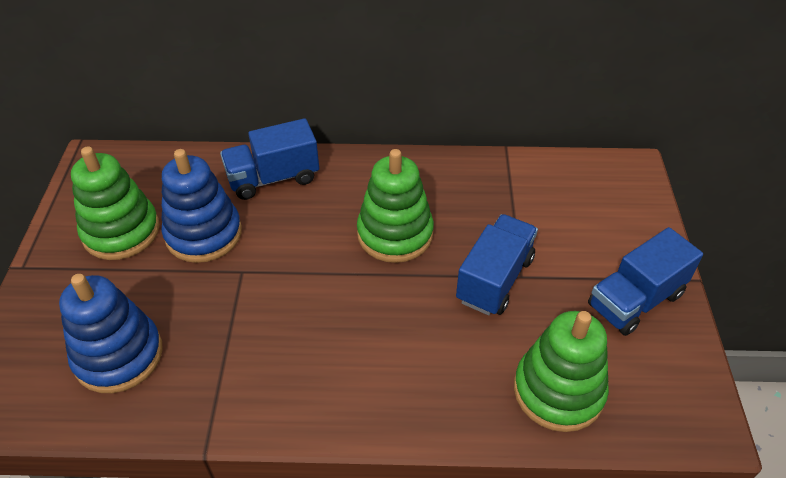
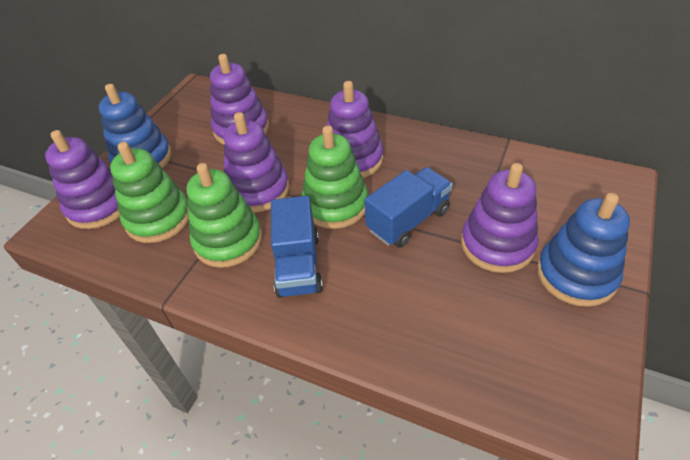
blue truck: 3 -> 2
purple stacking toy: 0 -> 5

